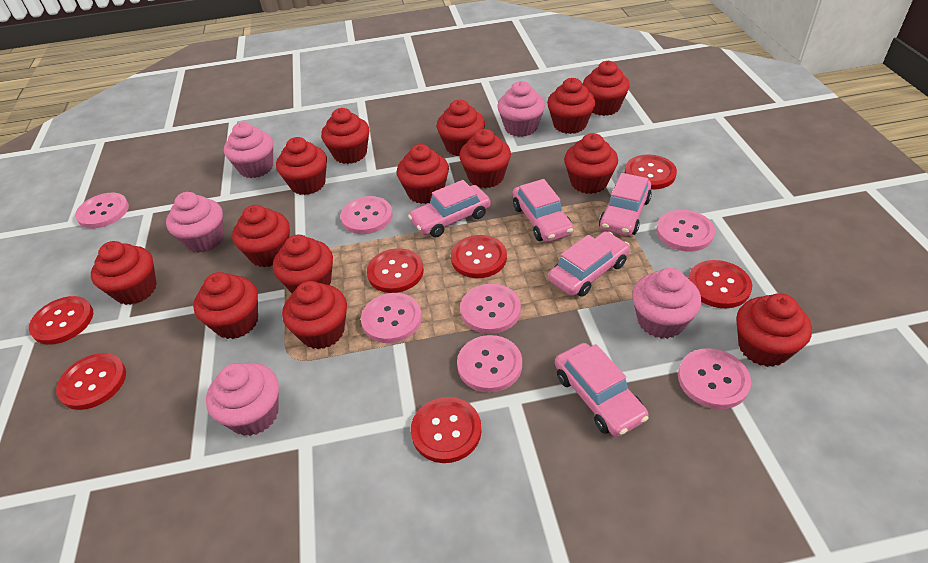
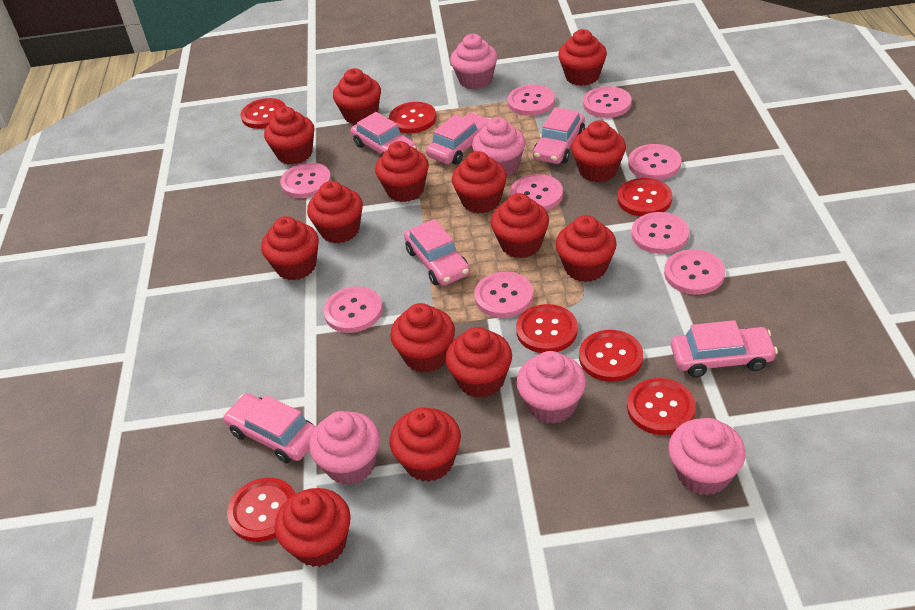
pink button: 7 -> 9
pink car: 5 -> 6

